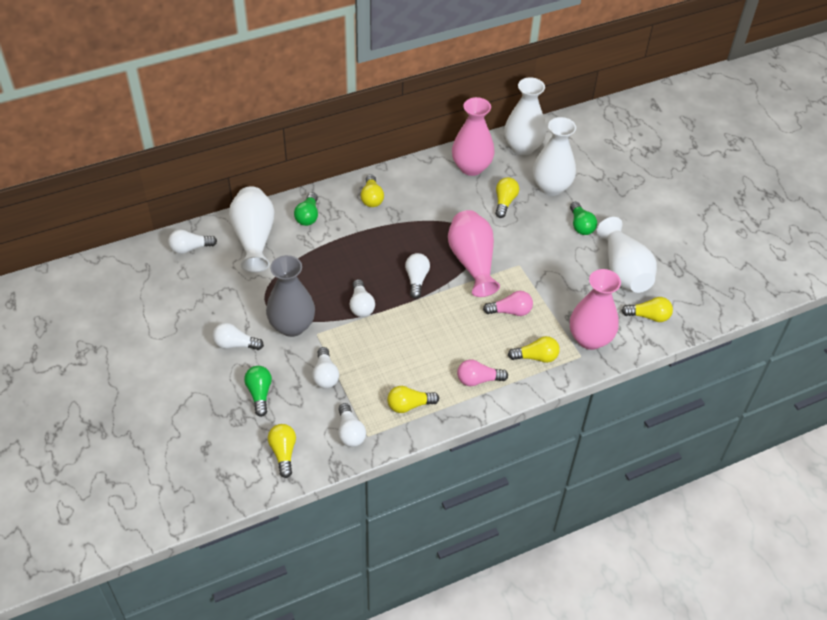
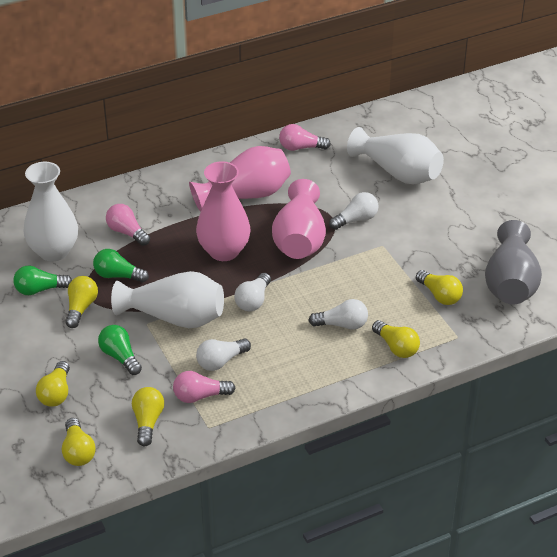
pink light bulb: 2 -> 3
white light bulb: 6 -> 4
white vase: 4 -> 3

